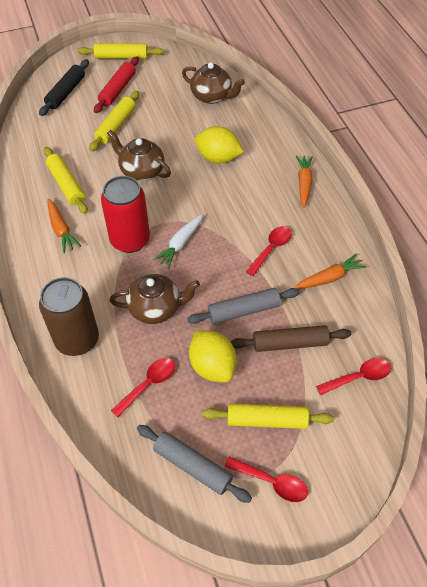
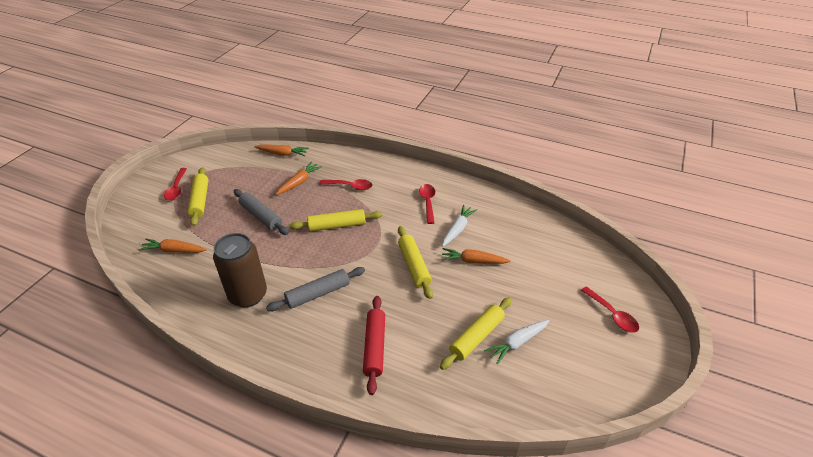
black rolling pin: 1 -> 0
brown rolling pin: 1 -> 0
brown teapot: 3 -> 0
orange carrot: 3 -> 4
red can: 1 -> 0
white carrot: 1 -> 2
yellow lemon: 2 -> 0

